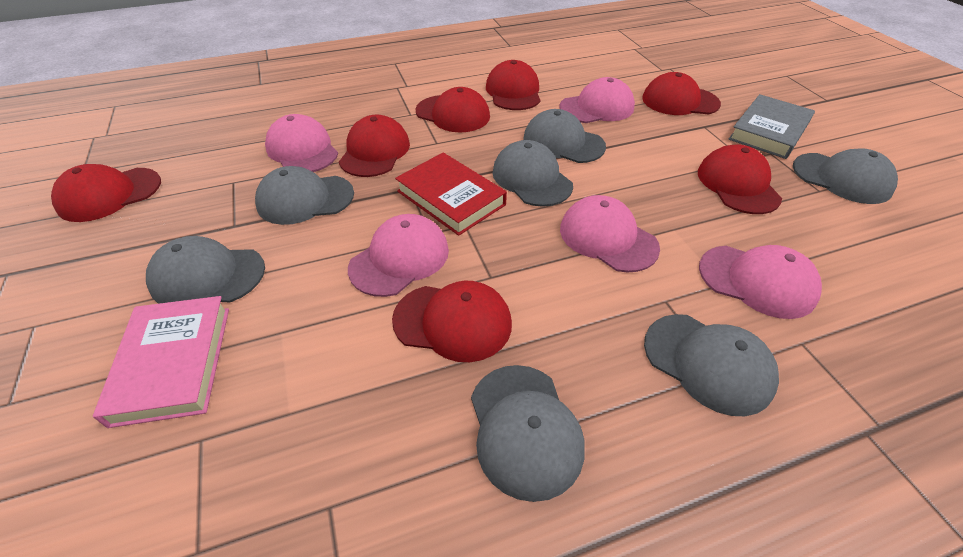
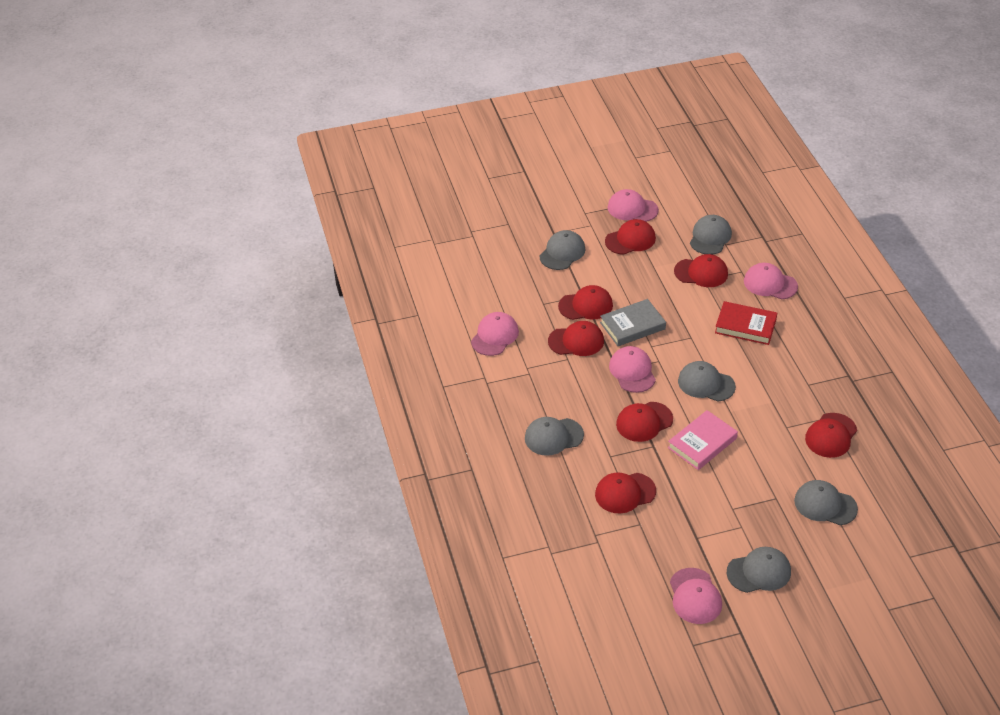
grey cap: 7 -> 6

